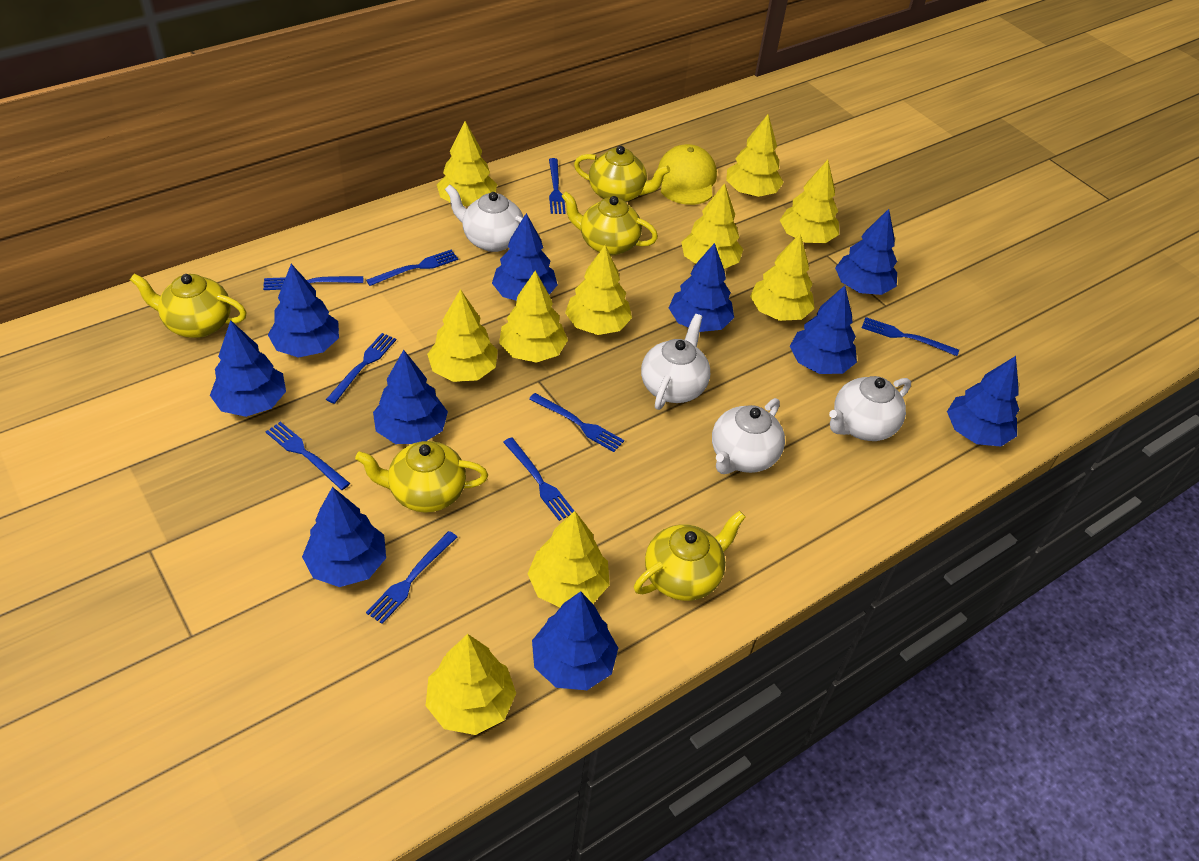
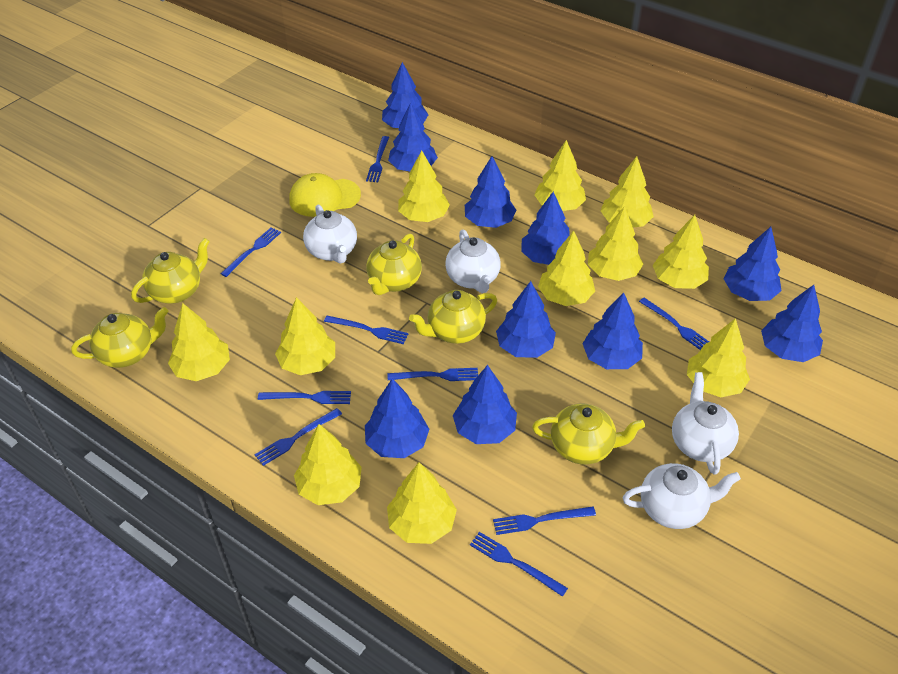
yellow tree: 10 -> 11

